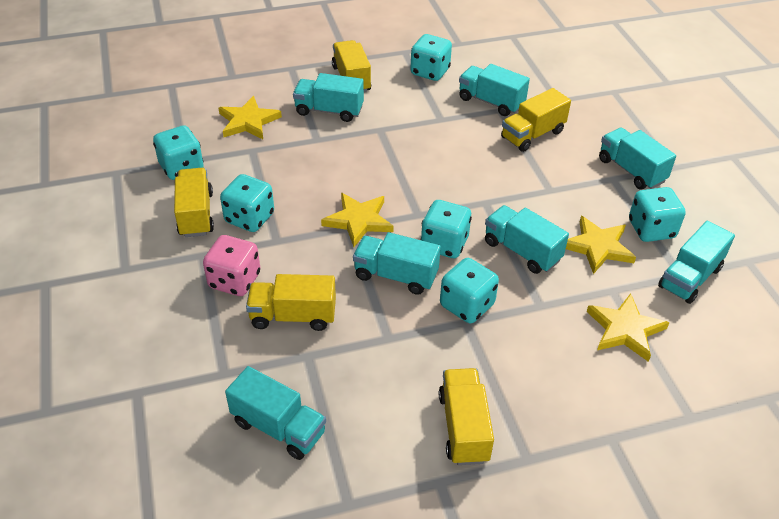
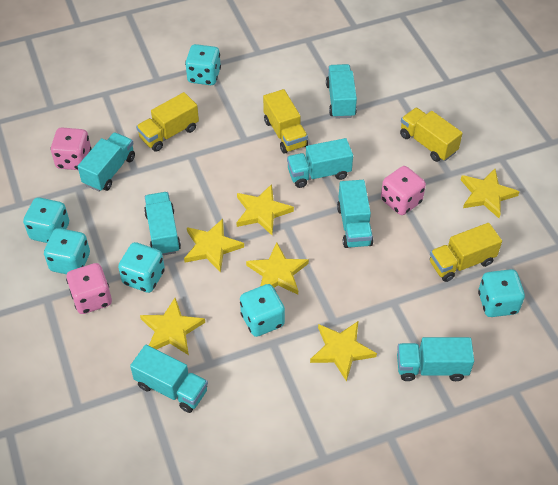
pink dice: 1 -> 3
yellow star: 4 -> 6
yellow truck: 5 -> 4

